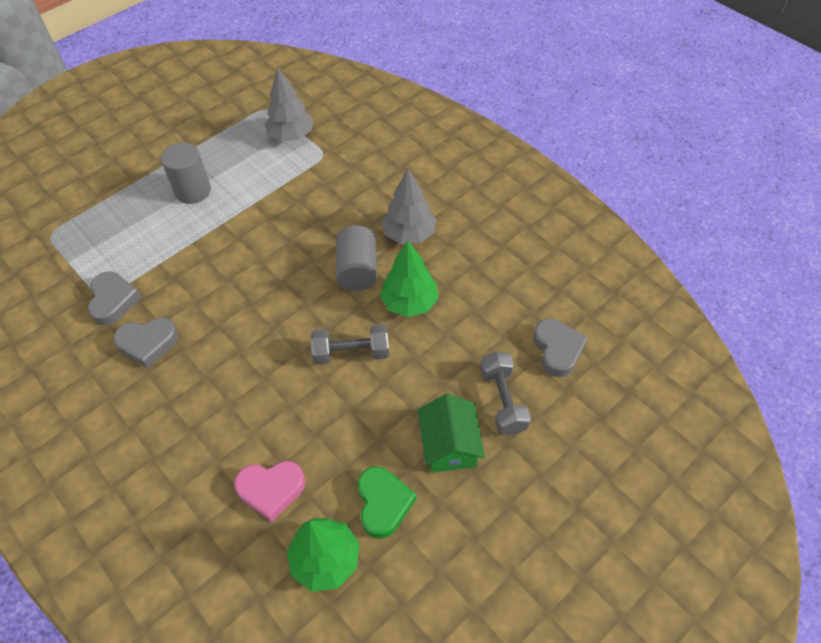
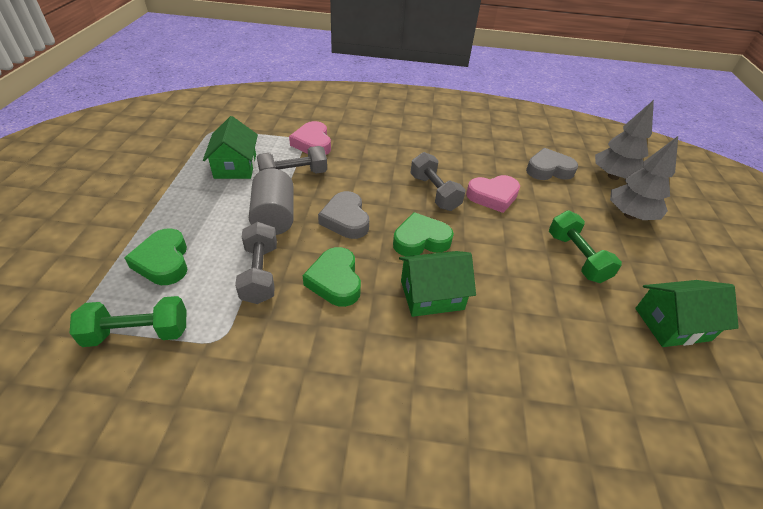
green dumbbell: 0 -> 2
green heart: 1 -> 3
green house: 1 -> 3
green tree: 2 -> 0
grey cylinder: 2 -> 1
grey dumbbell: 2 -> 3
grey heart: 3 -> 2
pink heart: 1 -> 2

